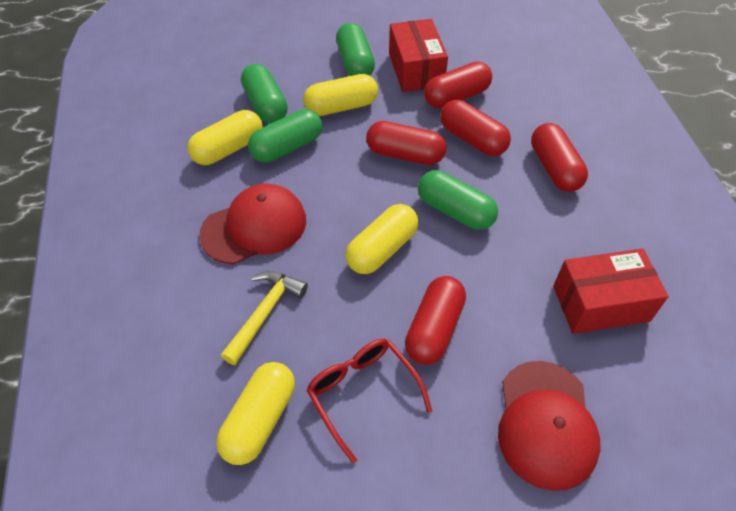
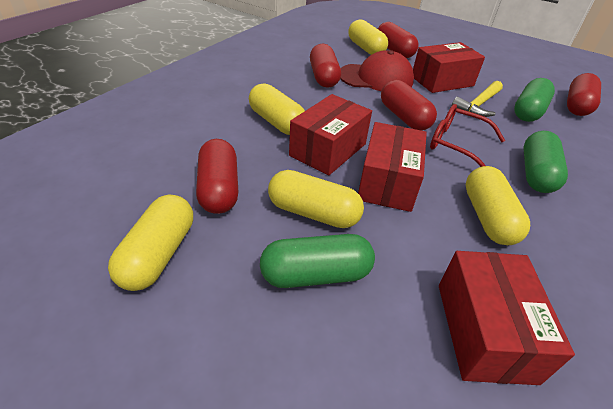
green capsule: 4 -> 3
red box: 2 -> 4
red cap: 2 -> 1
yellow capsule: 4 -> 5

